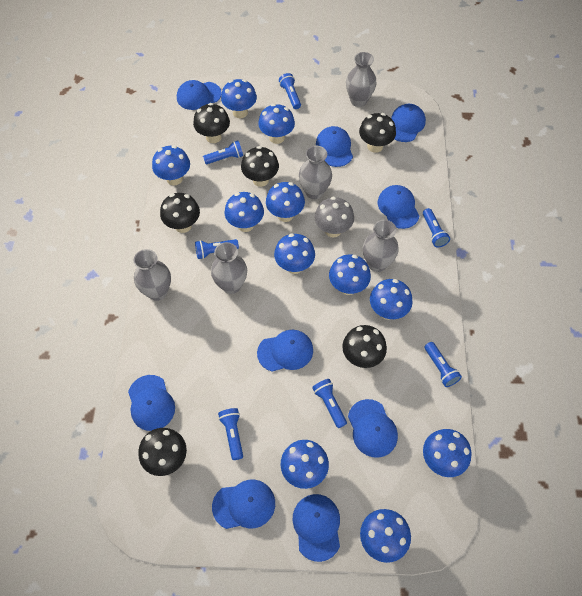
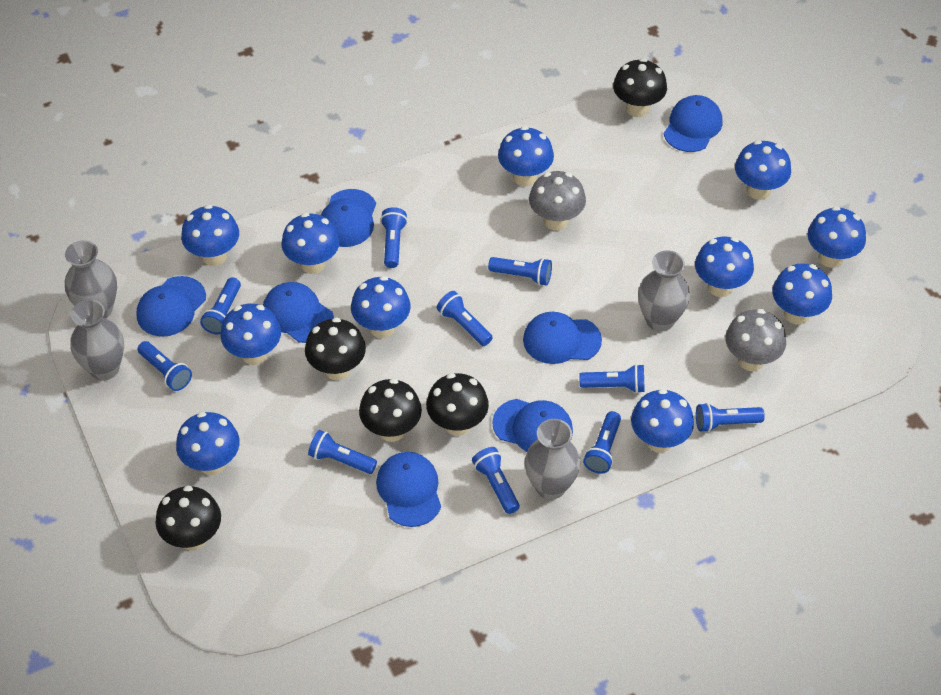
black mushroom: 6 -> 5
blue cap: 9 -> 7
blue flashlight: 7 -> 10
grey mushroom: 1 -> 2
grey vase: 5 -> 4

